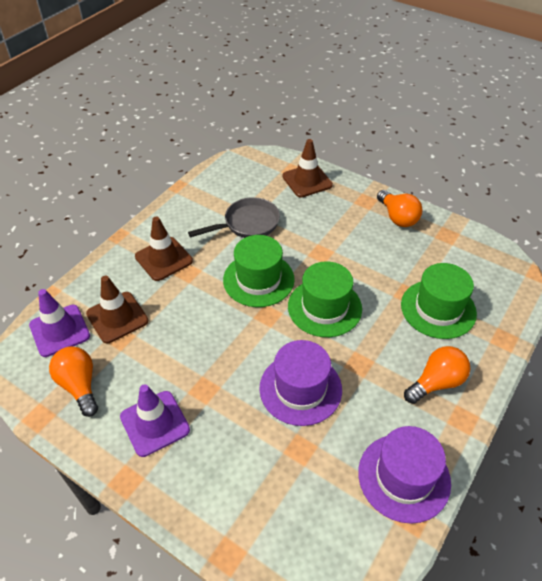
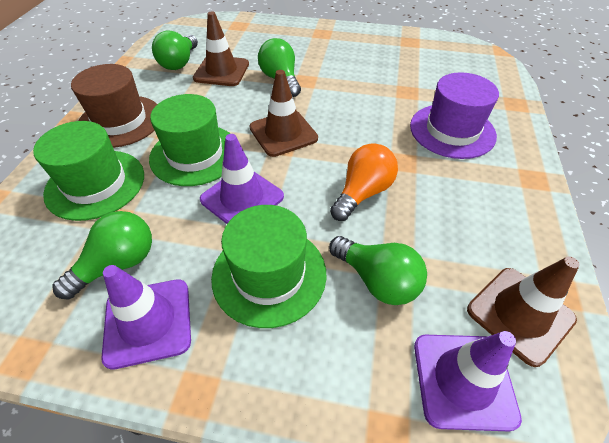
brown hat: 0 -> 1
green light bulb: 0 -> 4
grey pan: 1 -> 0
orange light bulb: 3 -> 1
purple hat: 2 -> 1
purple traffic cone: 2 -> 3

